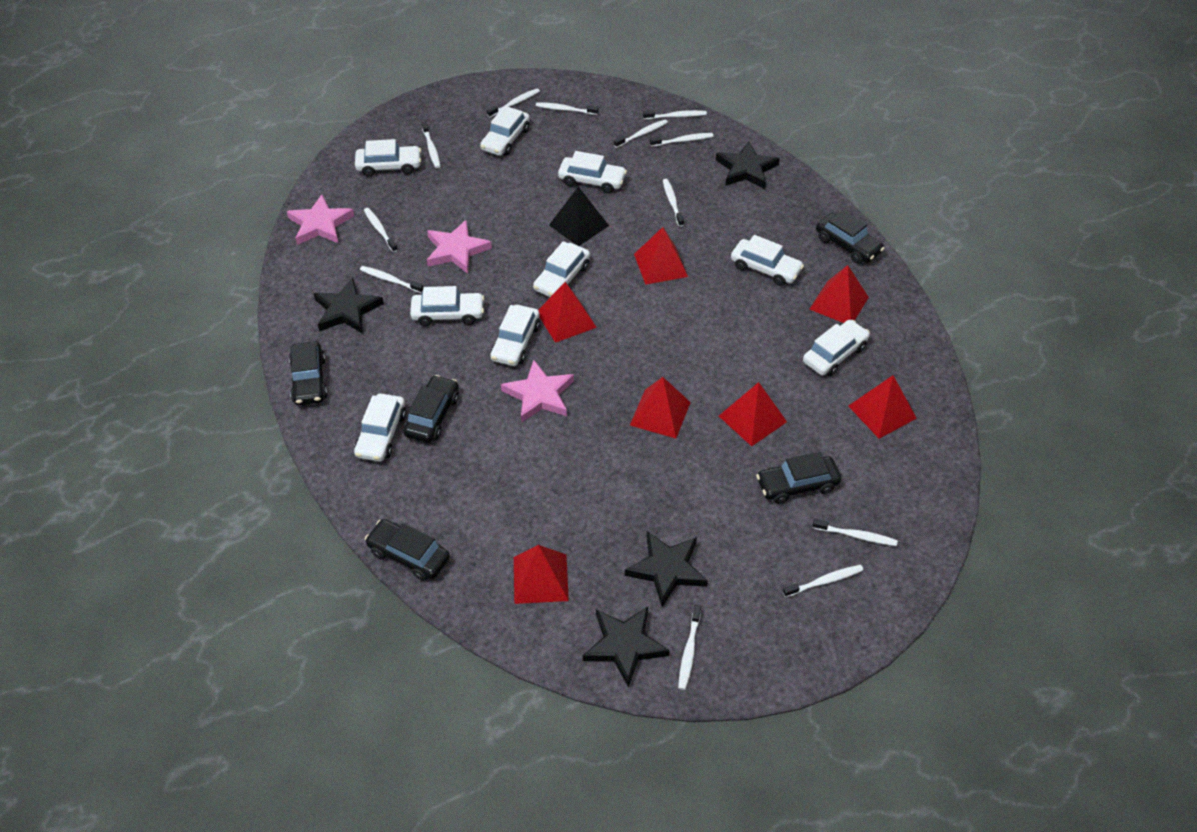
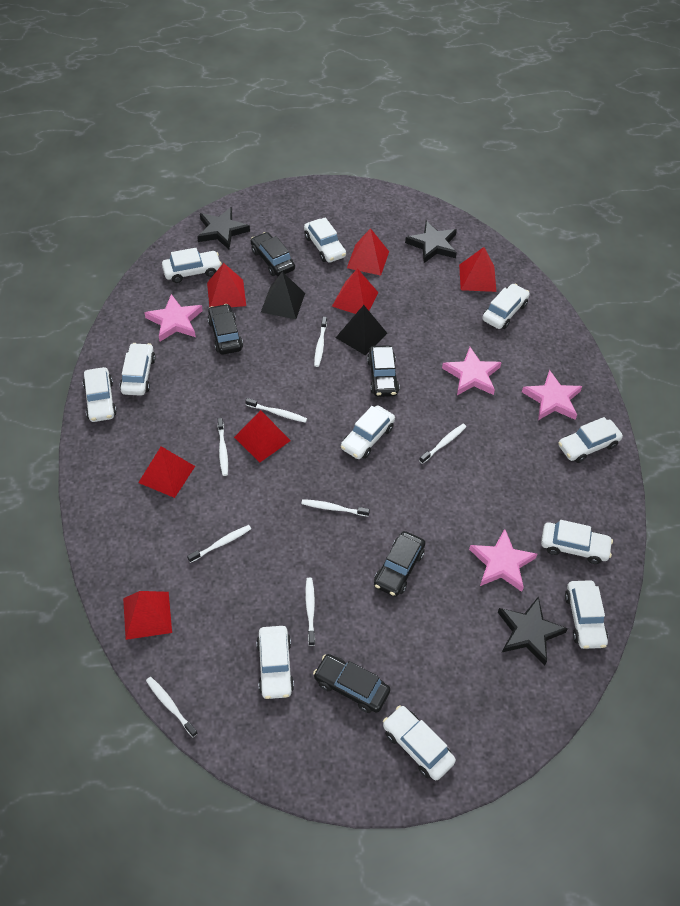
black pyramid: 1 -> 2
black star: 4 -> 3
pink star: 3 -> 4
white car: 9 -> 11
white toothbrush: 12 -> 8

